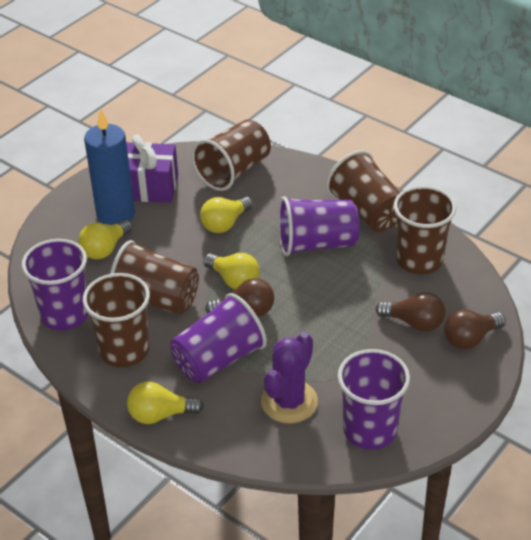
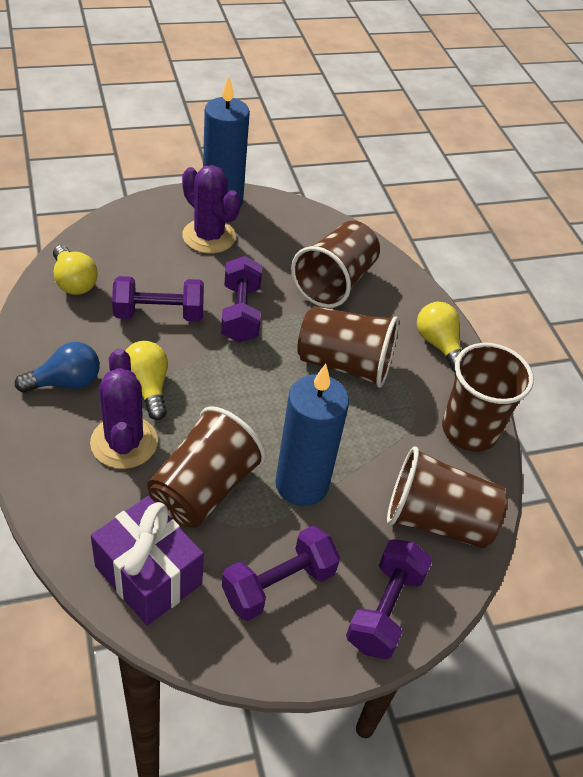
blue candle: 1 -> 2
blue light bulb: 0 -> 1
brown light bulb: 3 -> 0
purple cactus: 1 -> 2
purple cup: 4 -> 0
purple dumbbell: 0 -> 4
yellow light bulb: 4 -> 3

